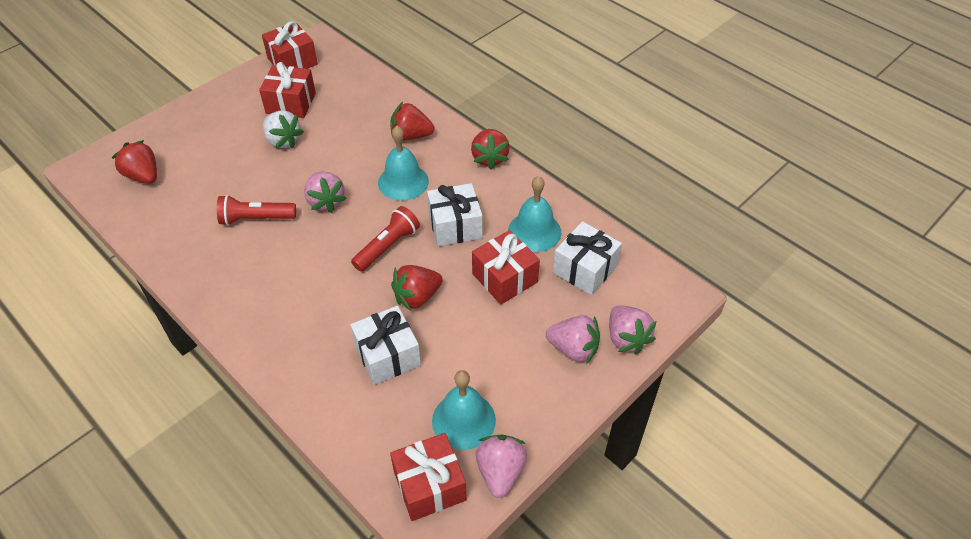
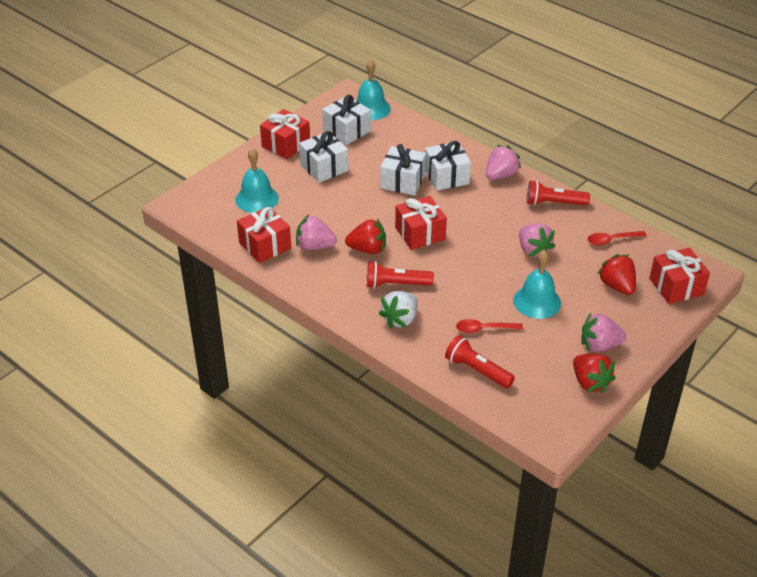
red flashlight: 2 -> 3
red spoon: 0 -> 2
red strawberry: 4 -> 3
white gift: 3 -> 4

